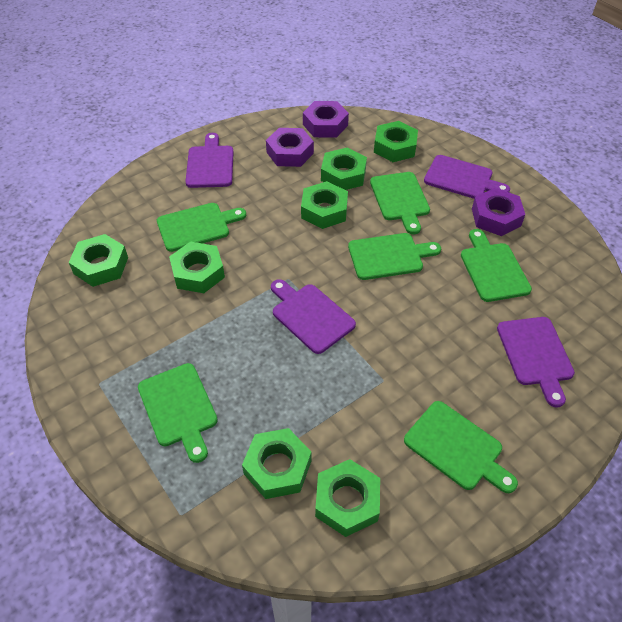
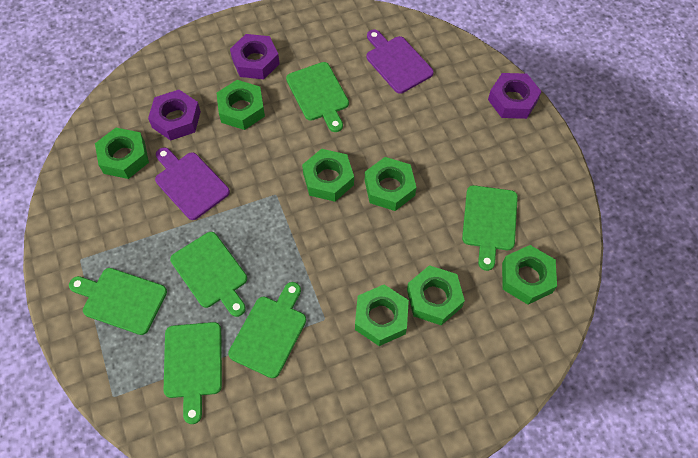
purple cutting board: 4 -> 2

